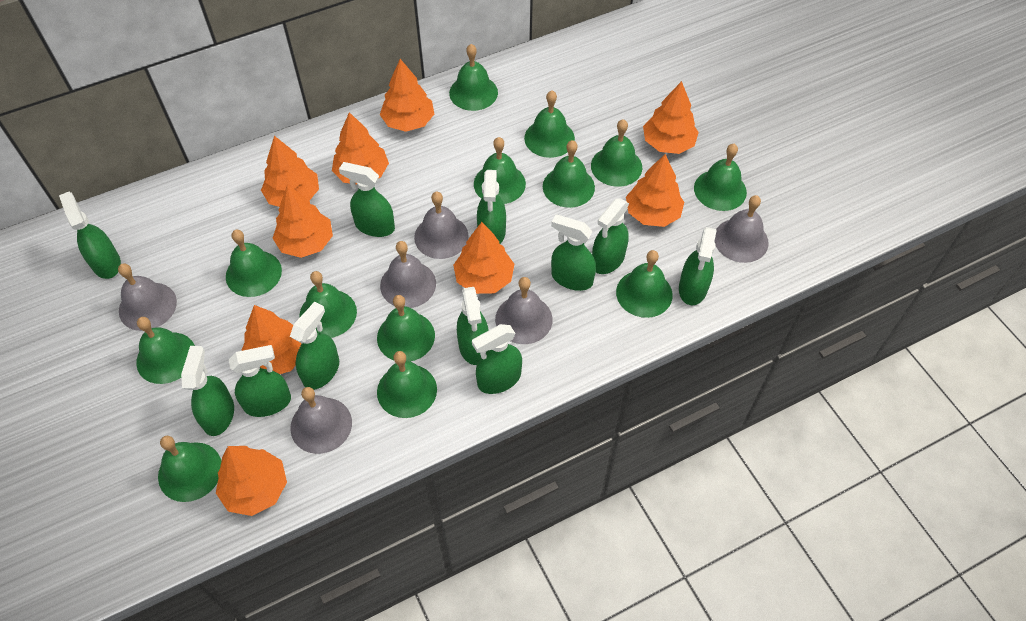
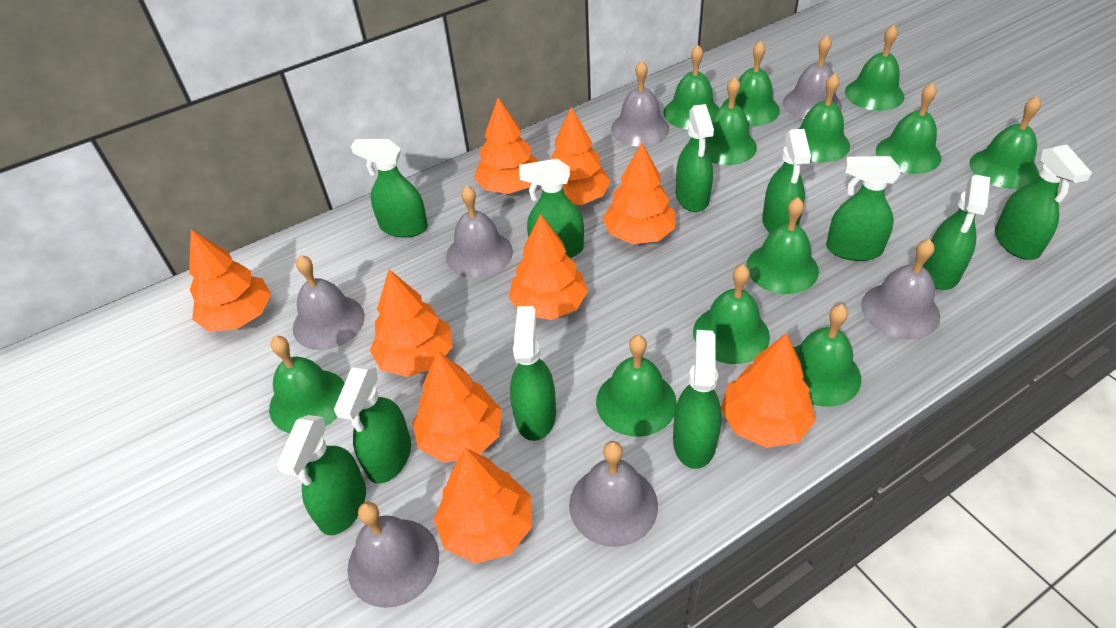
green bell: 13 -> 12
grey bell: 6 -> 7

